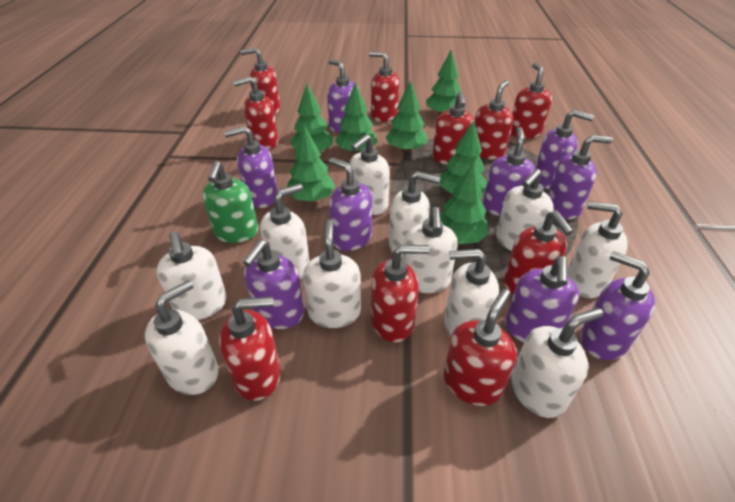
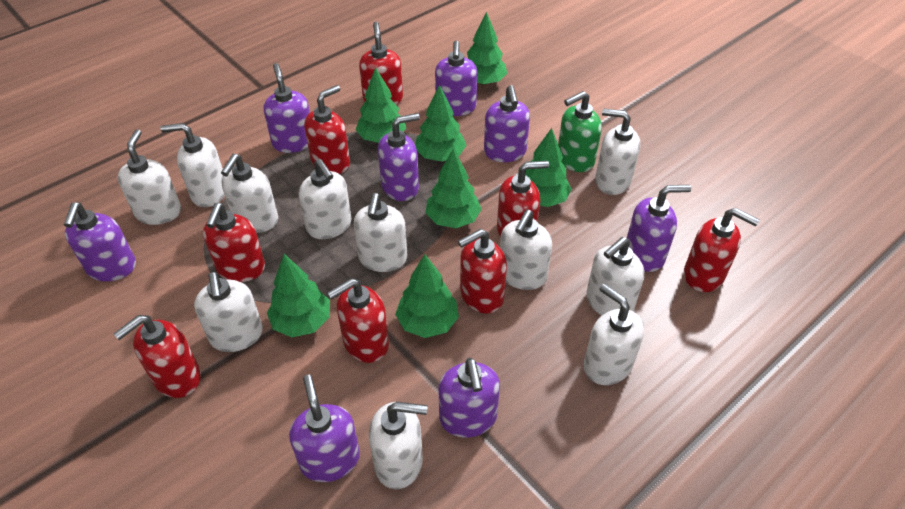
purple soap dispenser: 9 -> 8
red soap dispenser: 10 -> 8

